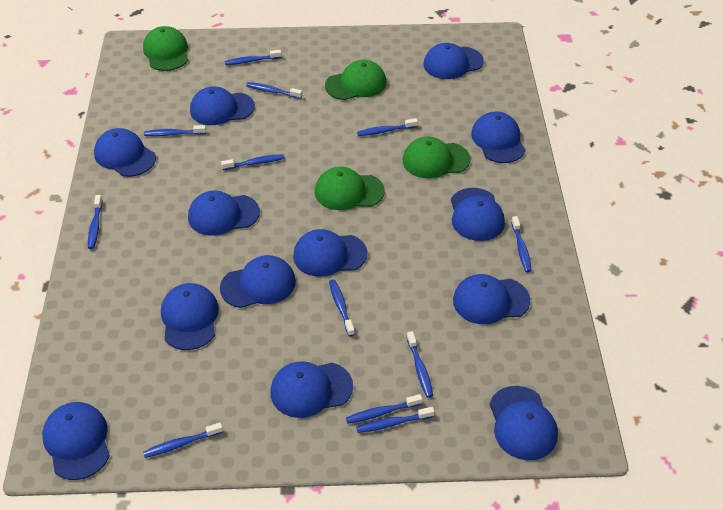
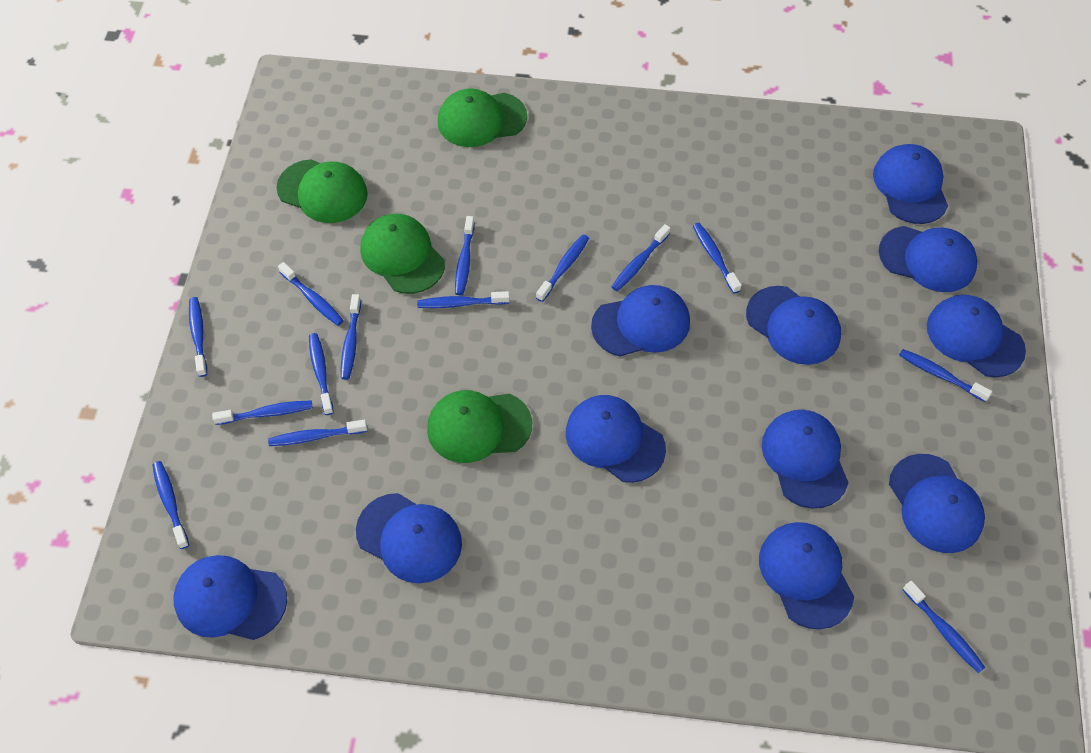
blue cap: 13 -> 11
blue toothbrush: 12 -> 14

